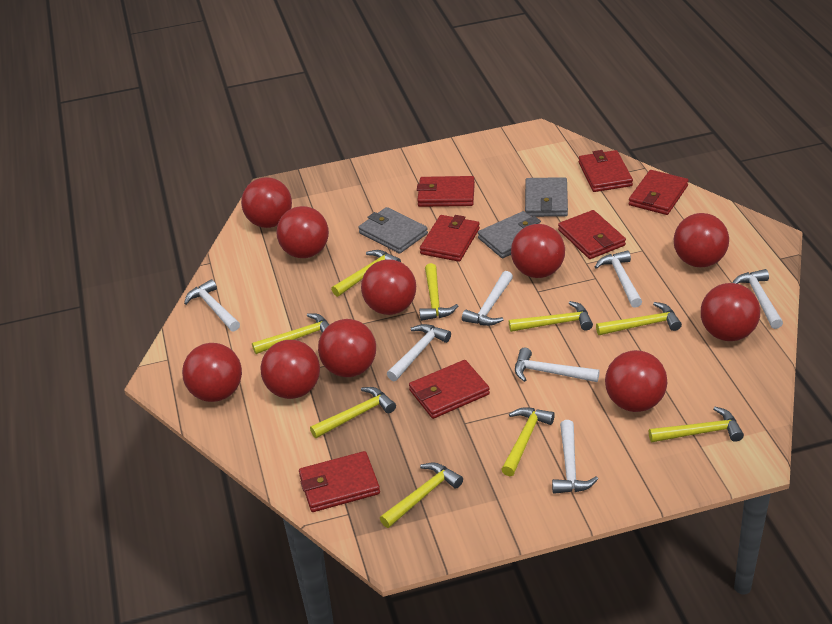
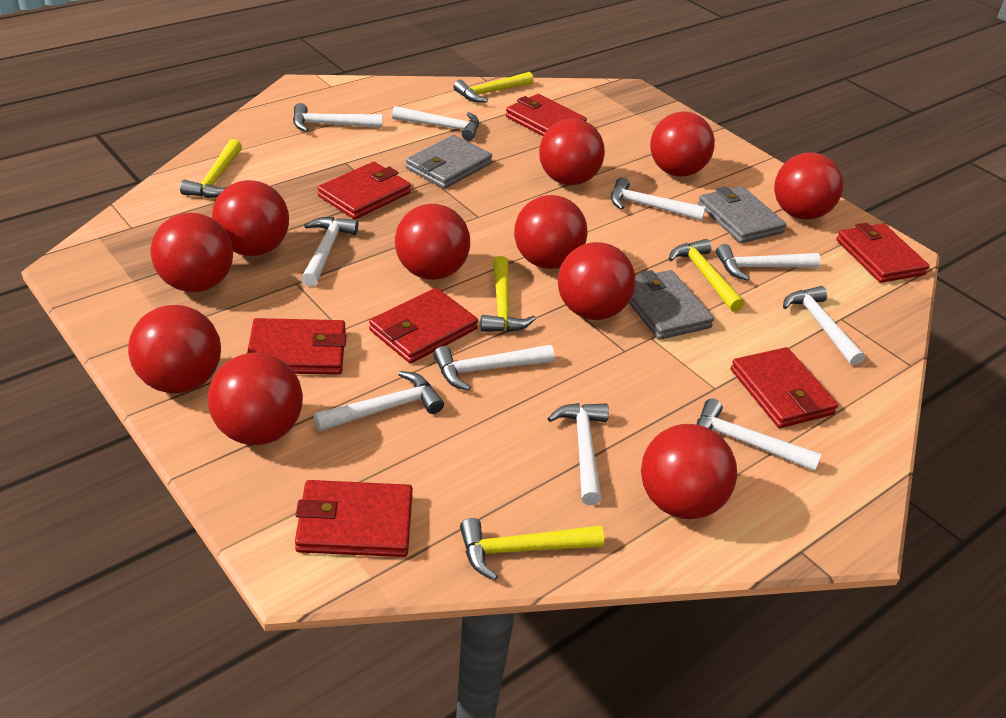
red ball: 10 -> 11
white hammer: 7 -> 10
yellow hammer: 9 -> 5

